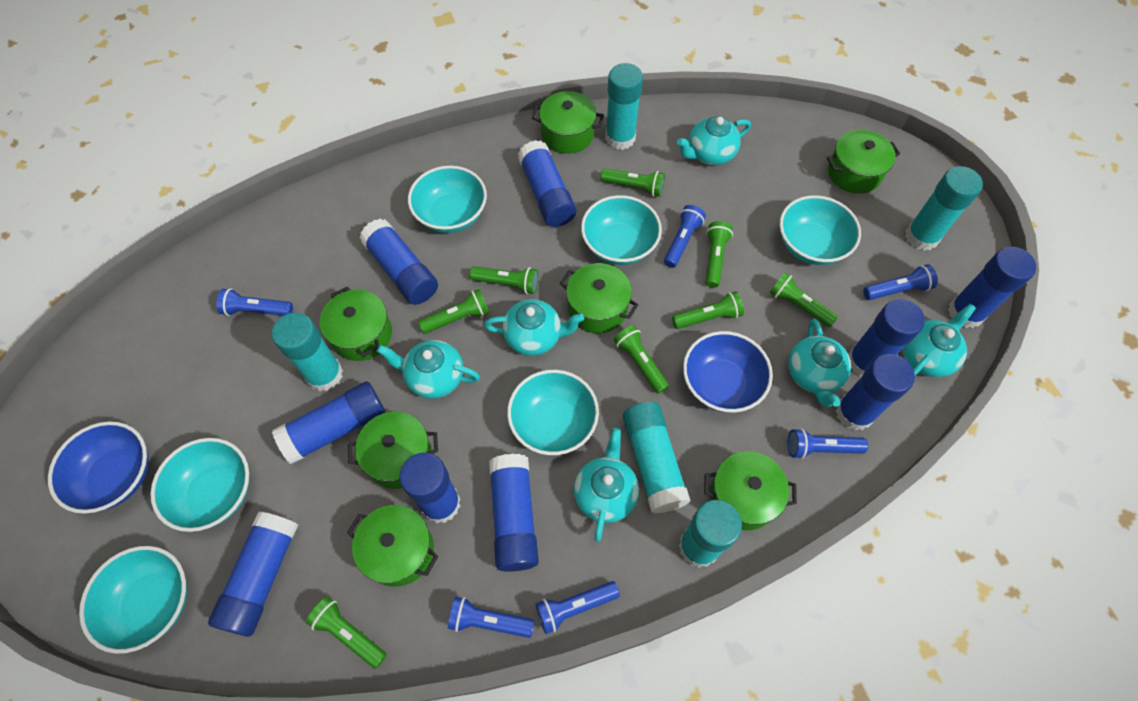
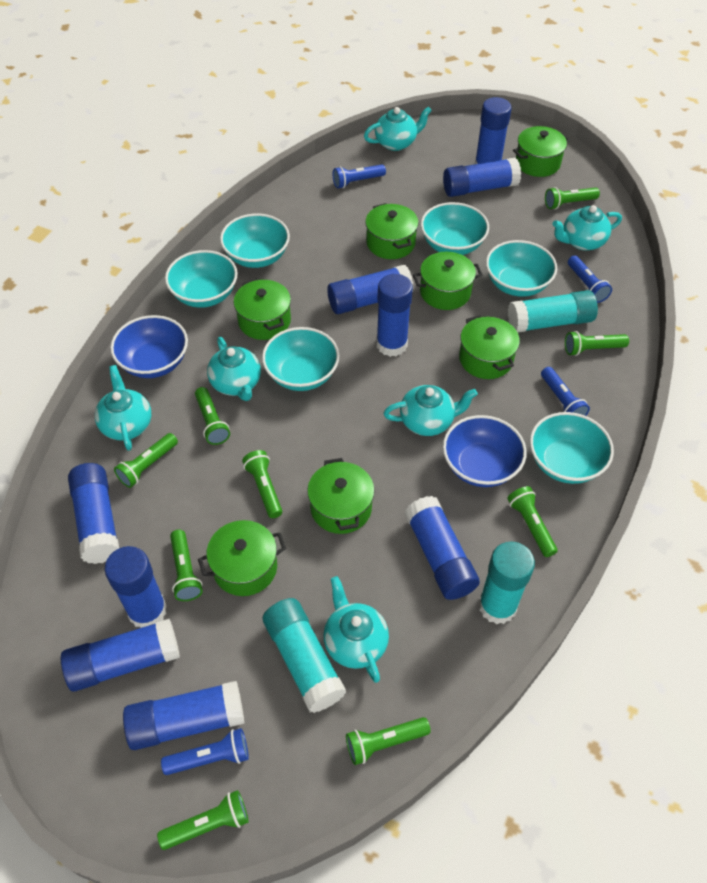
blue flashlight: 6 -> 4
green flashlight: 8 -> 9
turquoise glue stick: 5 -> 3

